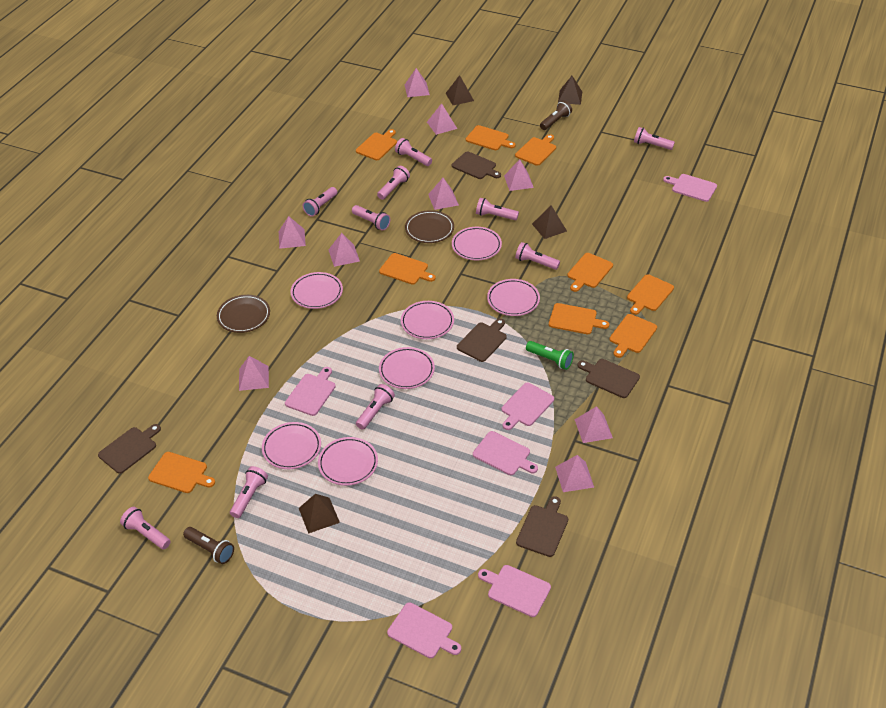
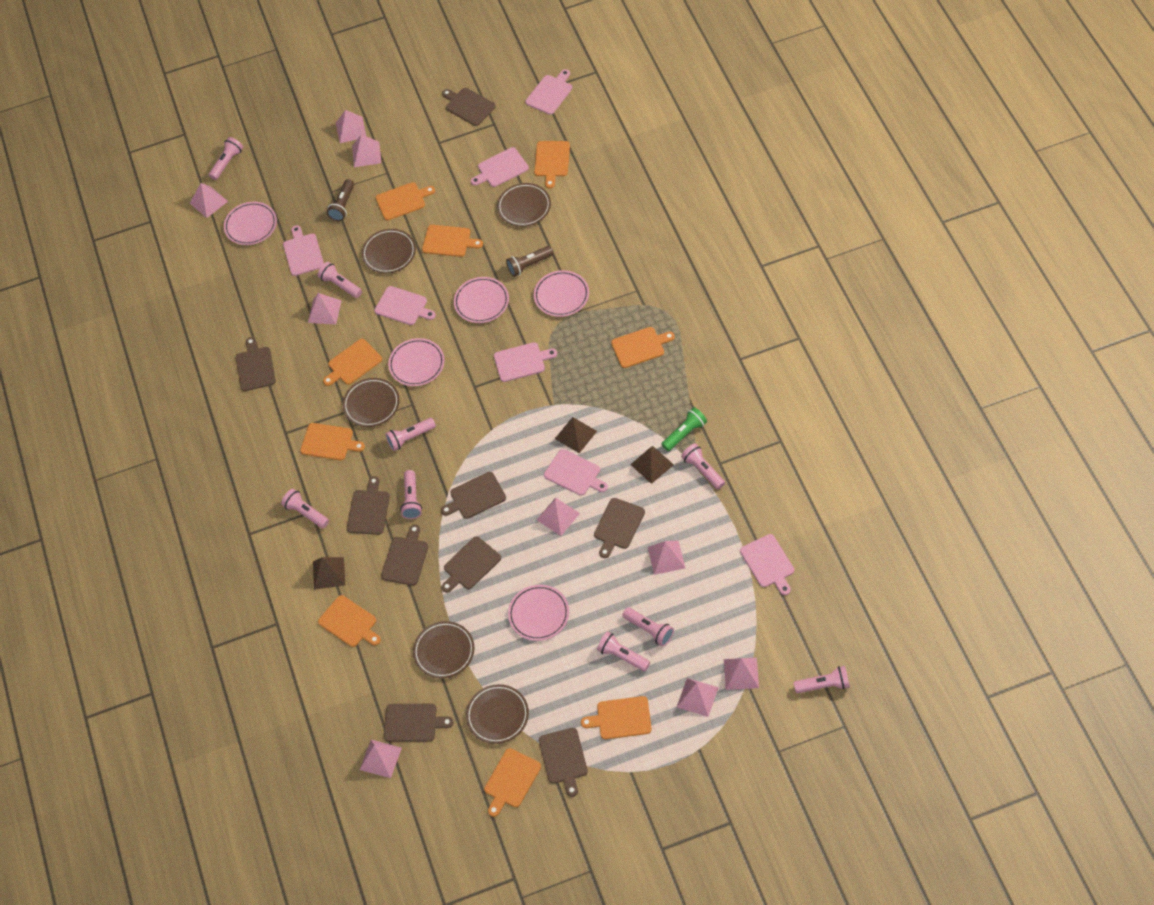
brown cutting board: 5 -> 9
brown plate: 2 -> 5
brown pyramid: 4 -> 3
pink cutting board: 6 -> 7
pink flashlight: 10 -> 9
pink plate: 7 -> 5

